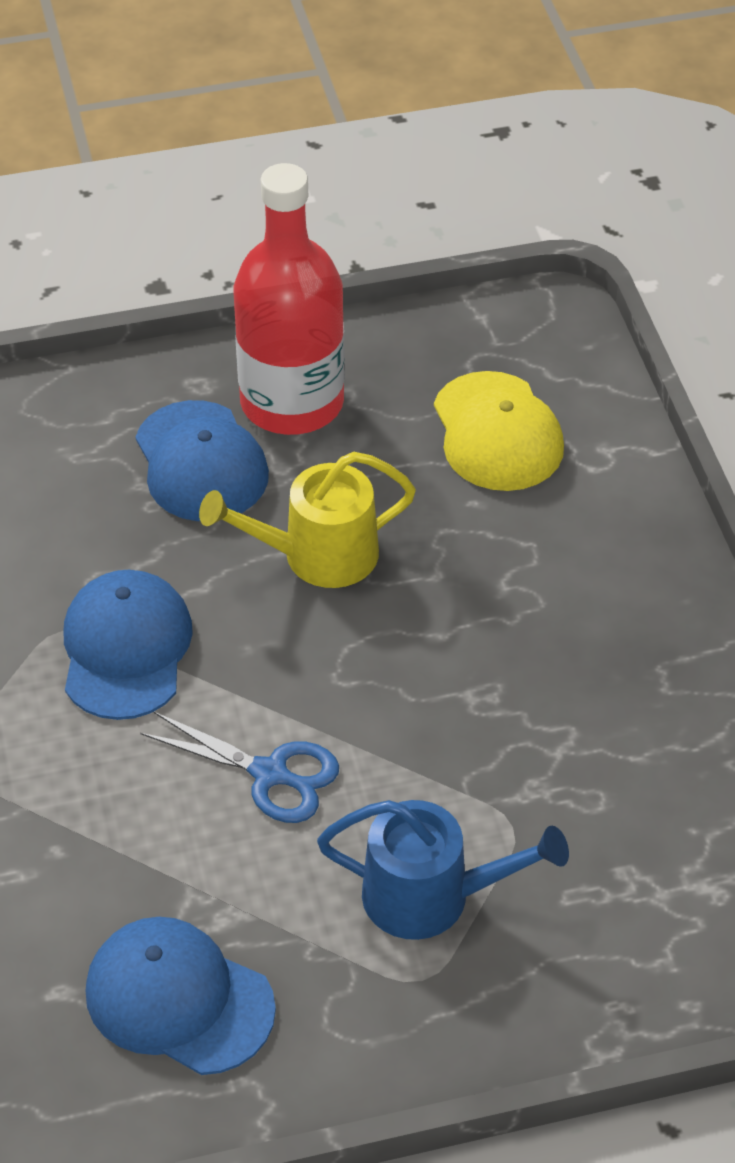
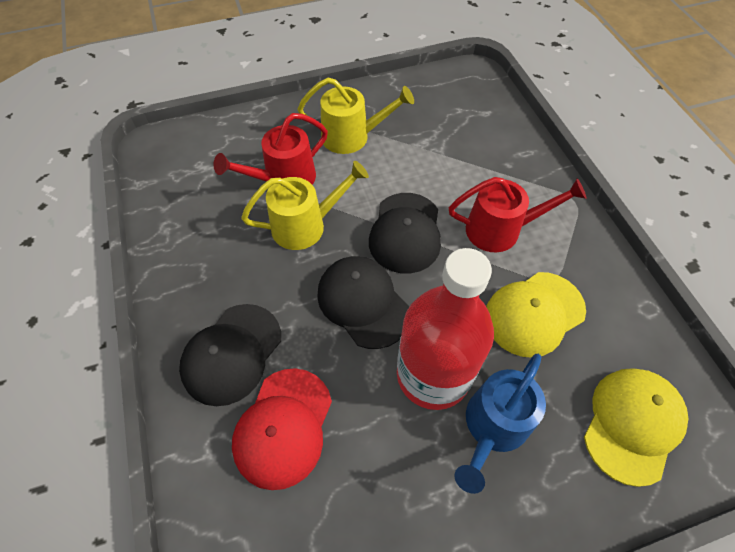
black cap: 0 -> 3
blue cap: 3 -> 0
blue scissors: 1 -> 0
red cap: 0 -> 1
red watering can: 0 -> 2
yellow cap: 1 -> 2
yellow watering can: 1 -> 2

